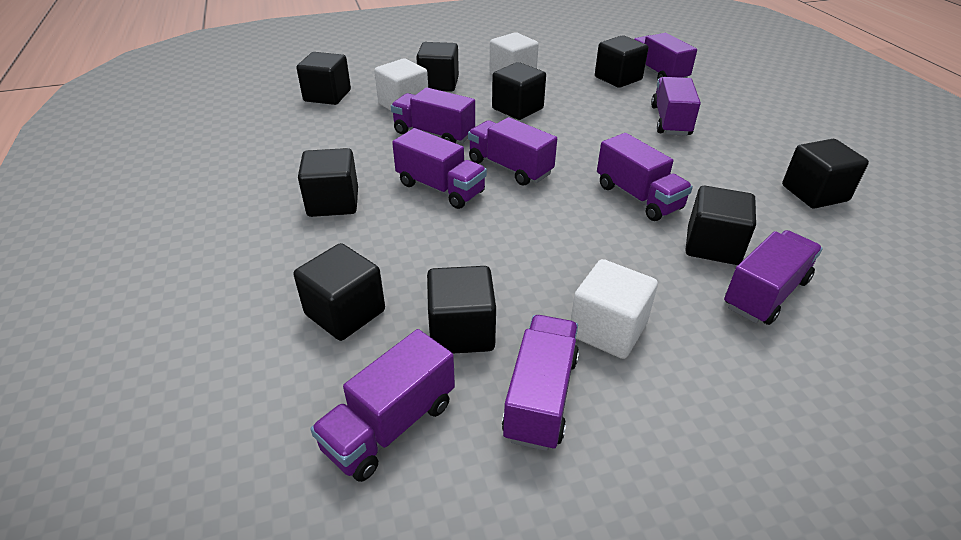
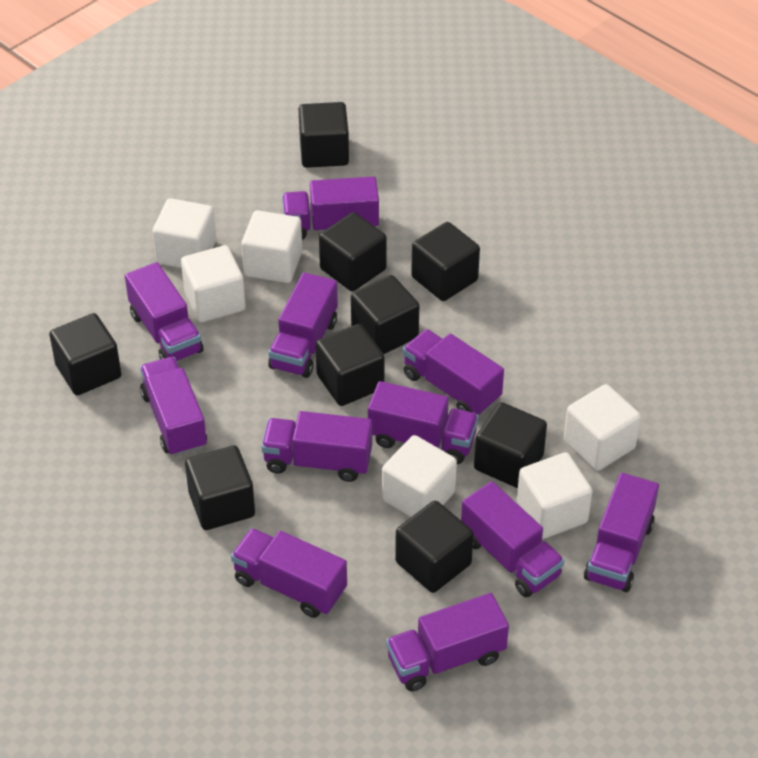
purple truck: 9 -> 11
white cube: 3 -> 6

